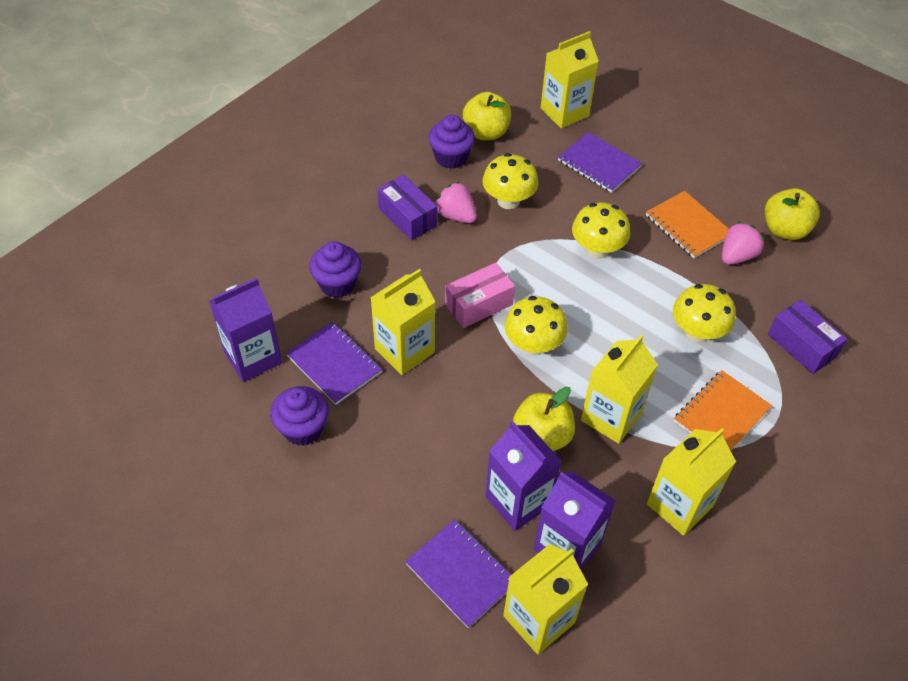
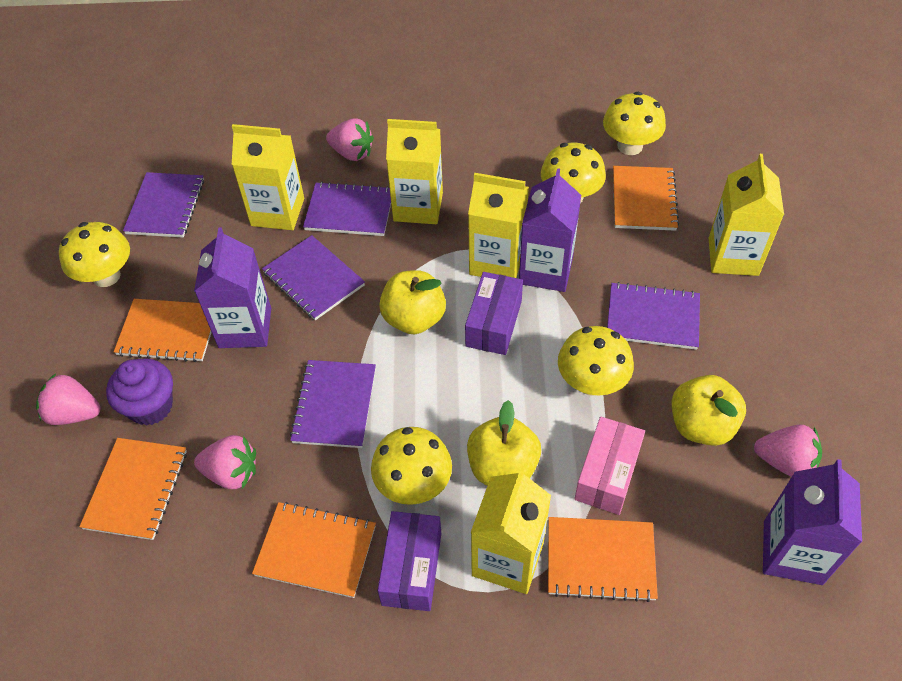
orange notebook: 2 -> 5
pink strawberry: 2 -> 4
purple cupcake: 3 -> 1
purple notebook: 3 -> 5
yellow mushroom: 4 -> 5

